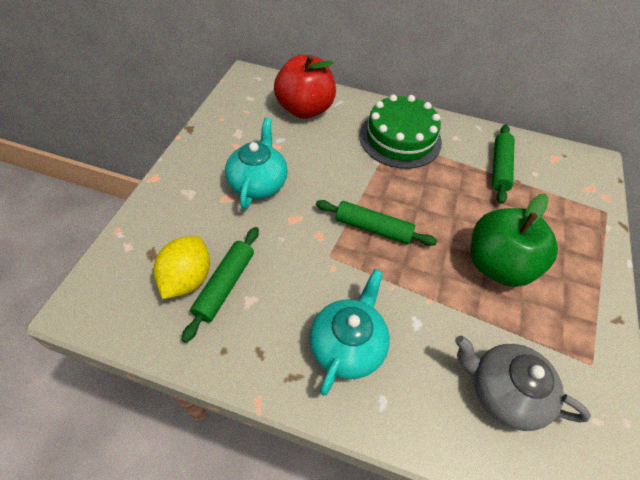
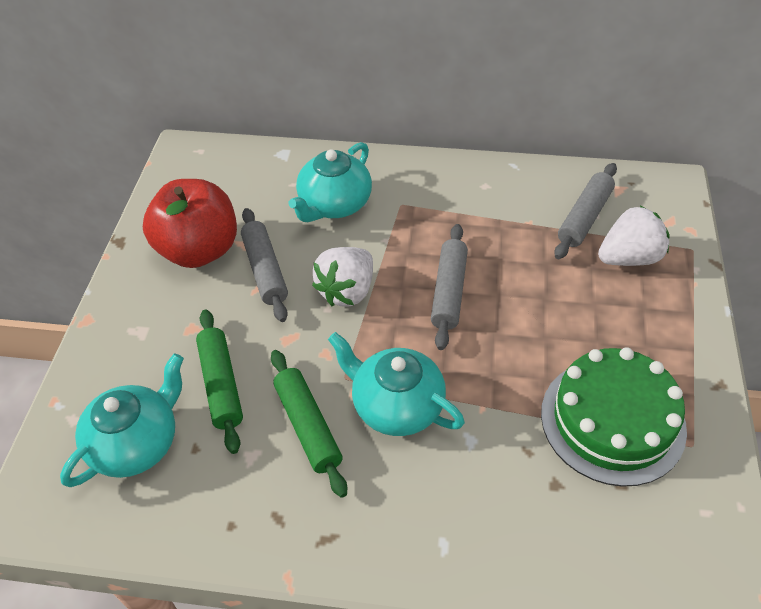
green apple: 1 -> 0
green rolling pin: 3 -> 2
grey rolling pin: 0 -> 3
grey teapot: 1 -> 0
turquoise teapot: 2 -> 3
white strawberry: 0 -> 2
yellow lemon: 1 -> 0

